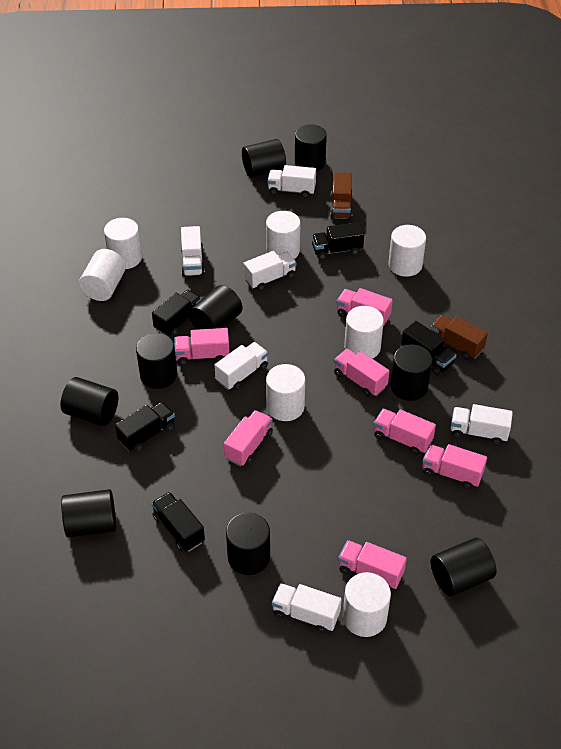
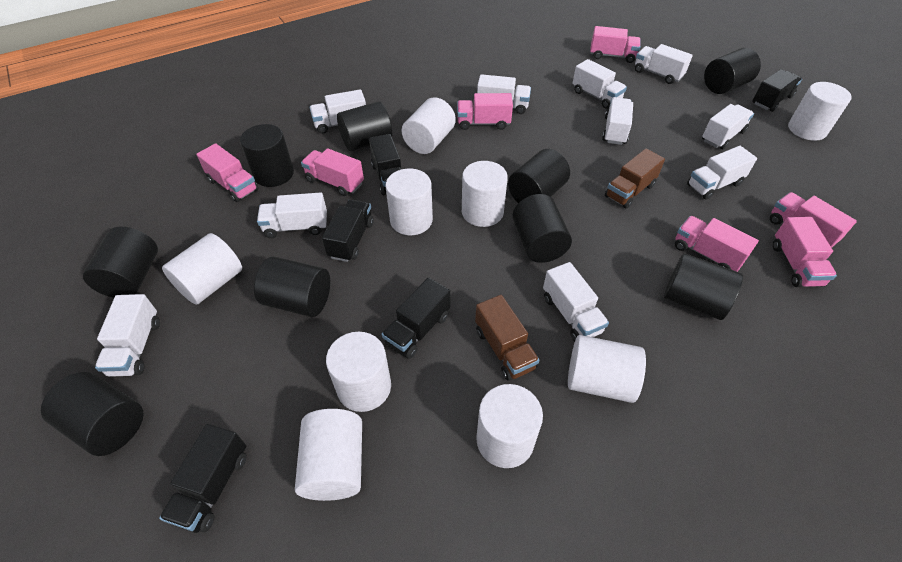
white cylinder: 7 -> 9
white truck: 6 -> 10

